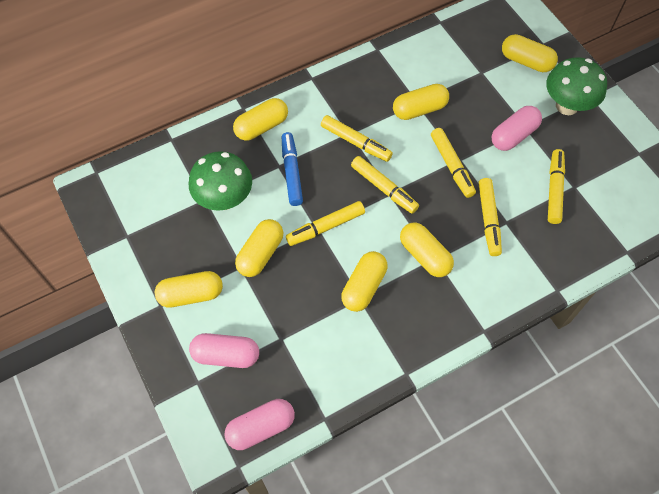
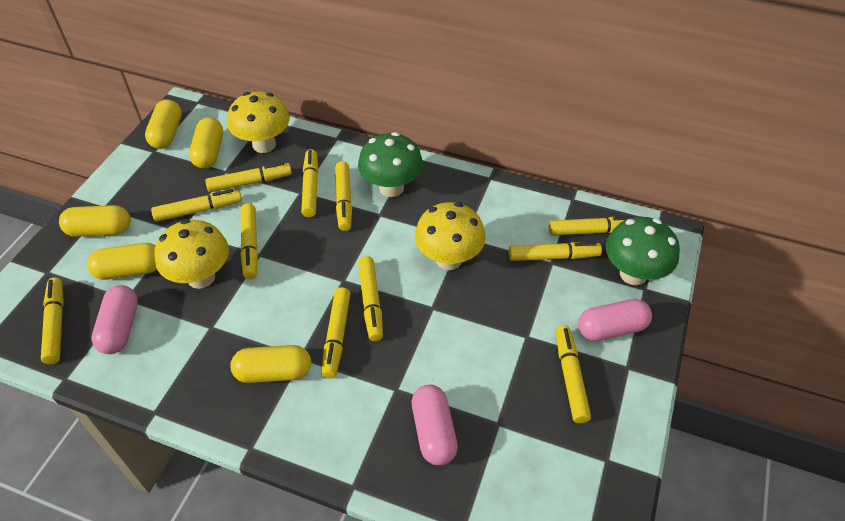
blue marker: 1 -> 0
yellow capsule: 7 -> 5
yellow marker: 6 -> 11
yellow mushroom: 0 -> 3

